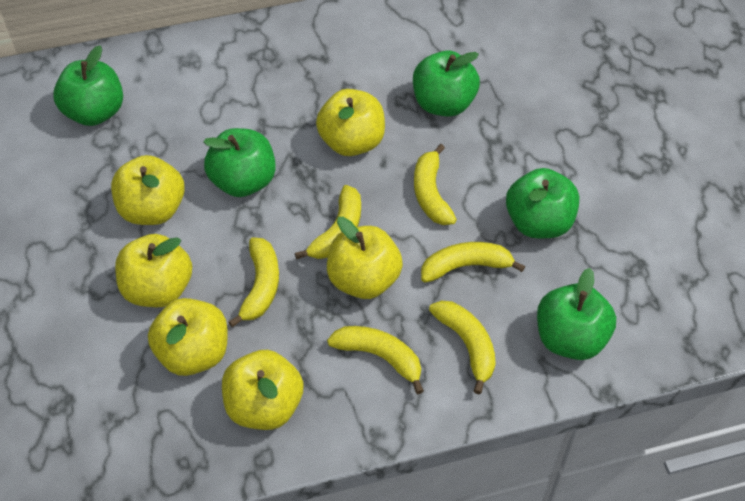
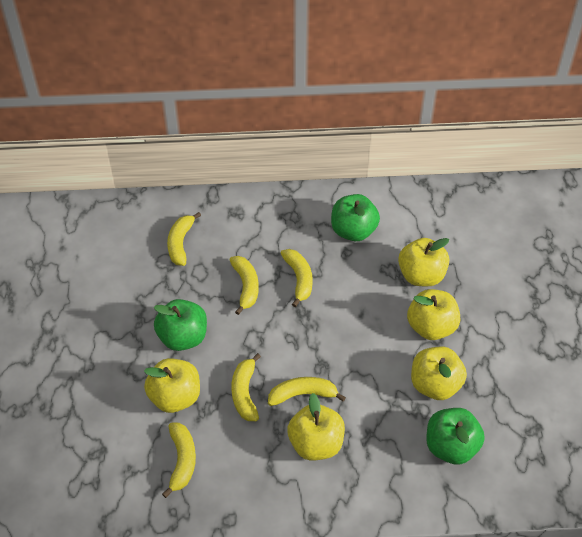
green apple: 5 -> 3
yellow apple: 6 -> 5

